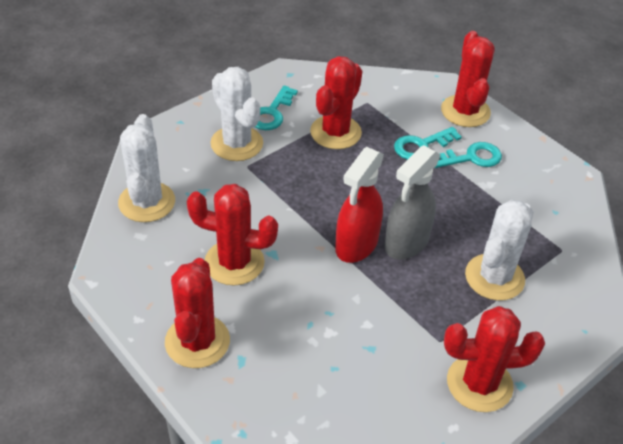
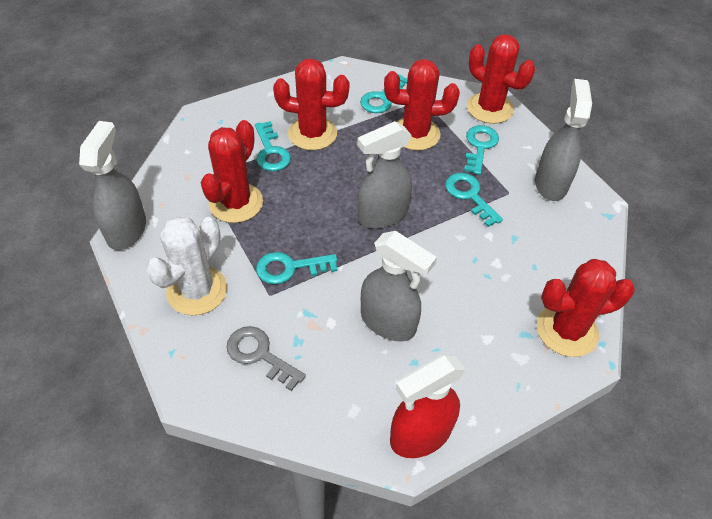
grey key: 0 -> 1
grey spray bottle: 1 -> 4
turquoise key: 3 -> 5
white cactus: 3 -> 1

